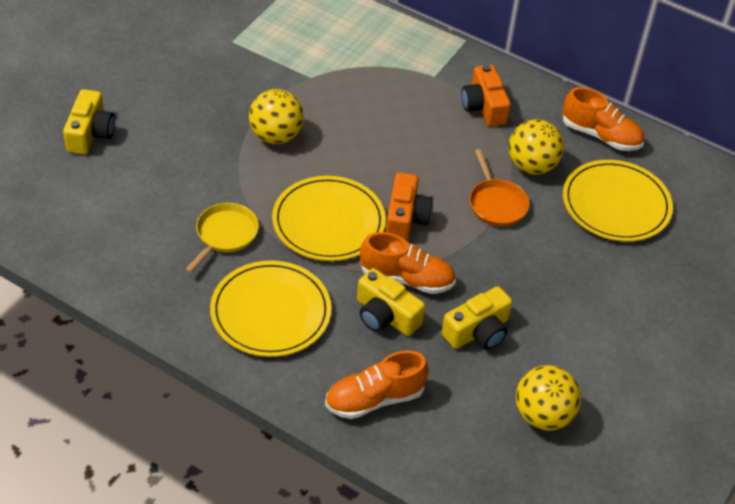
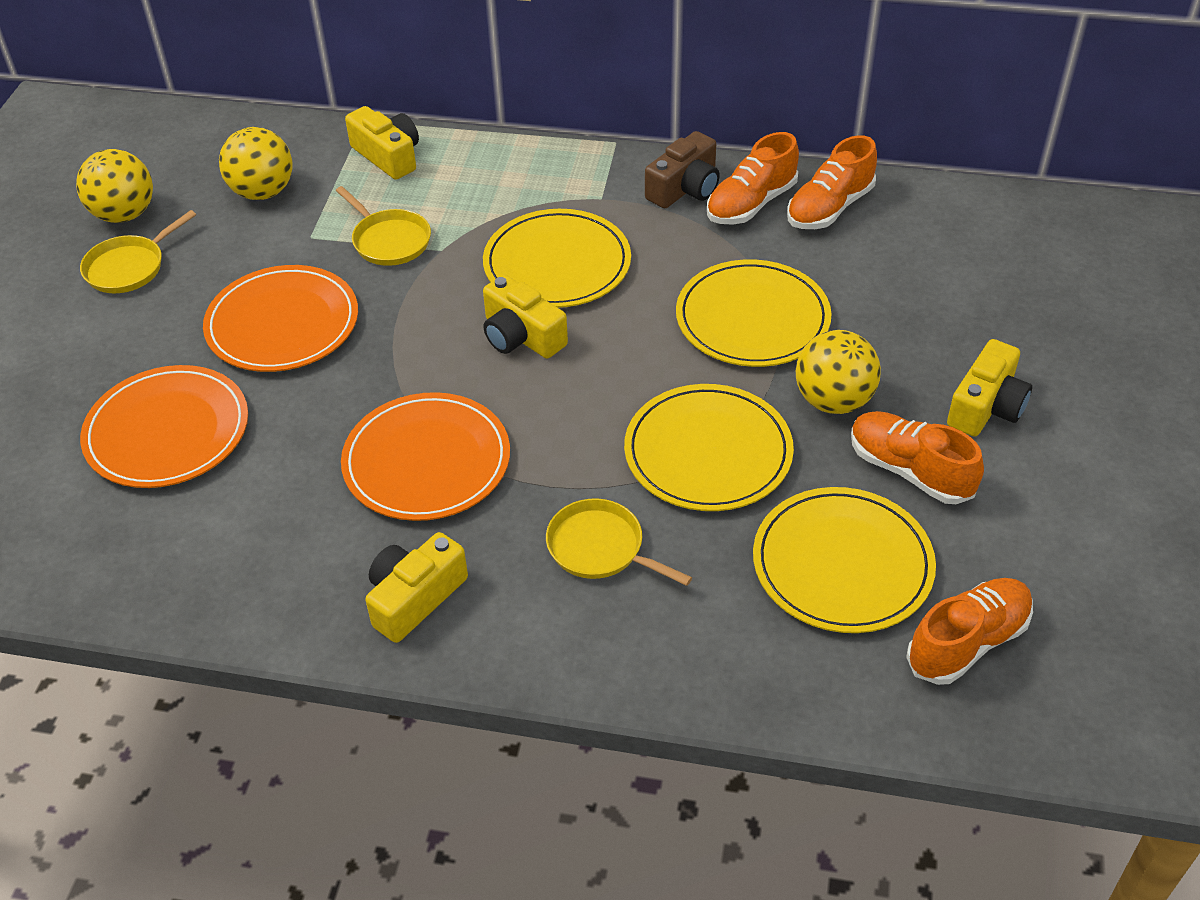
brown camera: 0 -> 1
orange camera: 2 -> 0
orange pan: 1 -> 0
orange plate: 0 -> 3
orange shoe: 3 -> 4
yellow camera: 3 -> 4
yellow pan: 1 -> 3
yellow plate: 3 -> 4

